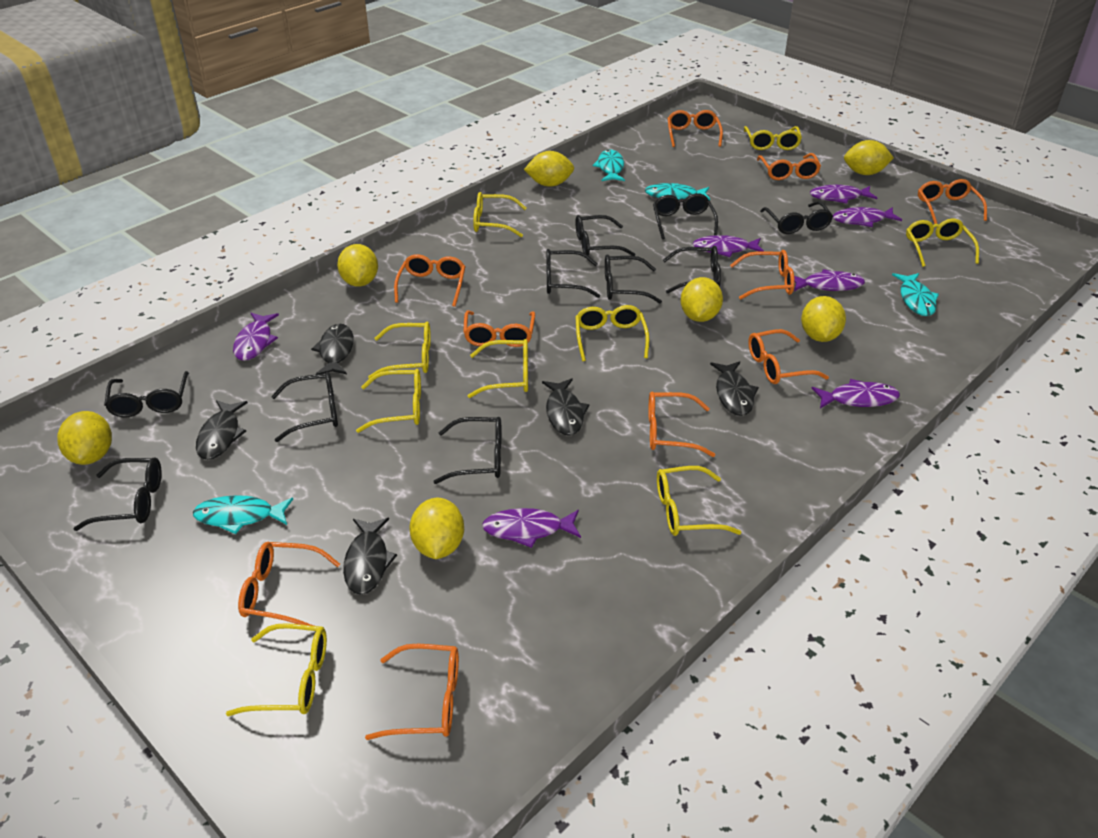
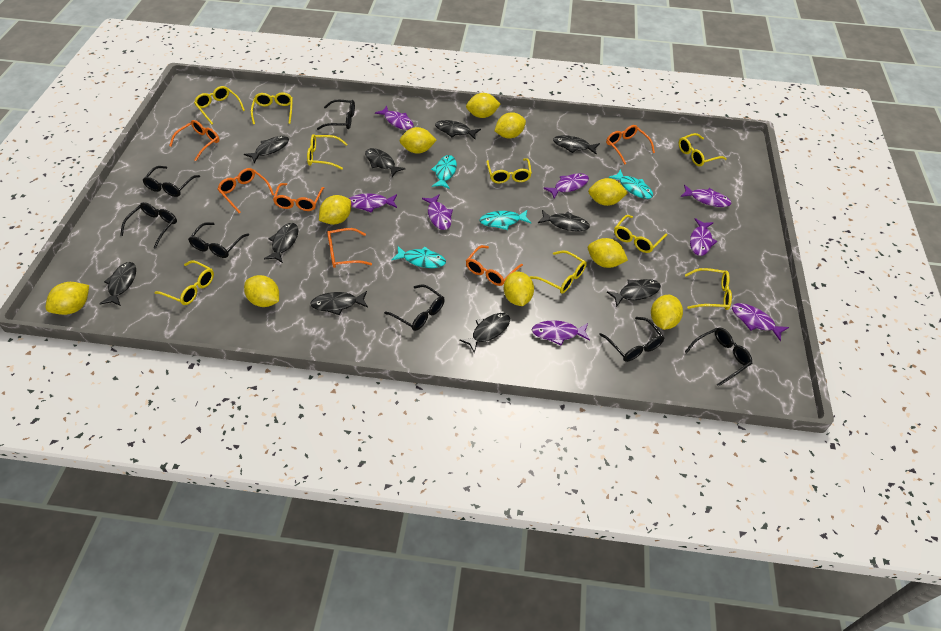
black fish: 5 -> 10
black glasses: 10 -> 7
orange glasses: 10 -> 6
purple fish: 7 -> 8
yellow lemon: 7 -> 10

